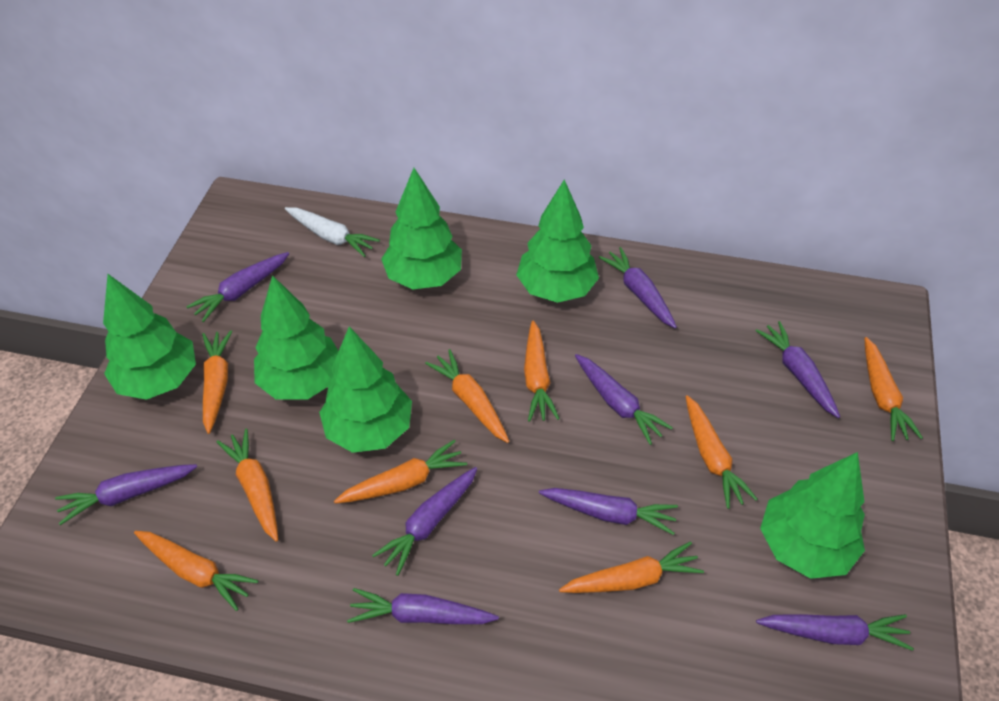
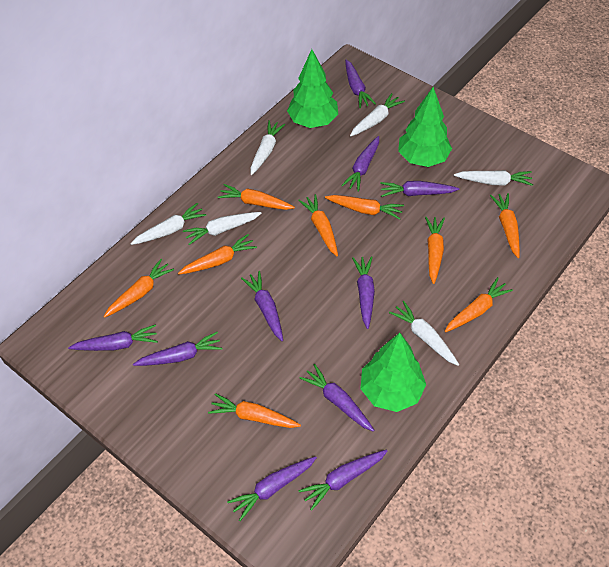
green tree: 6 -> 3
purple carrot: 9 -> 10
white carrot: 1 -> 6

